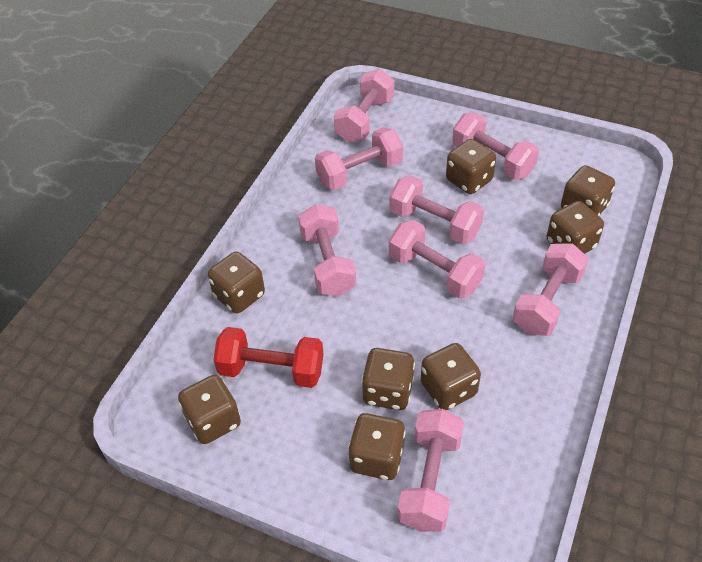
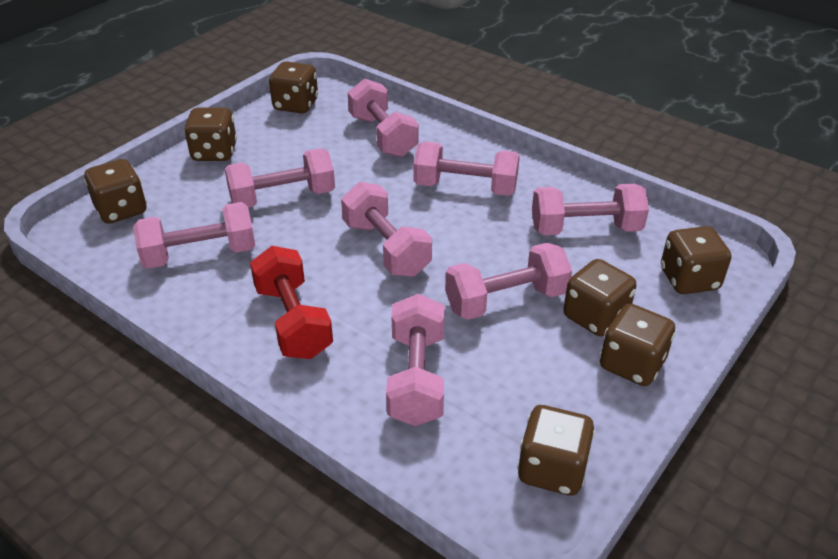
brown dice: 8 -> 7

